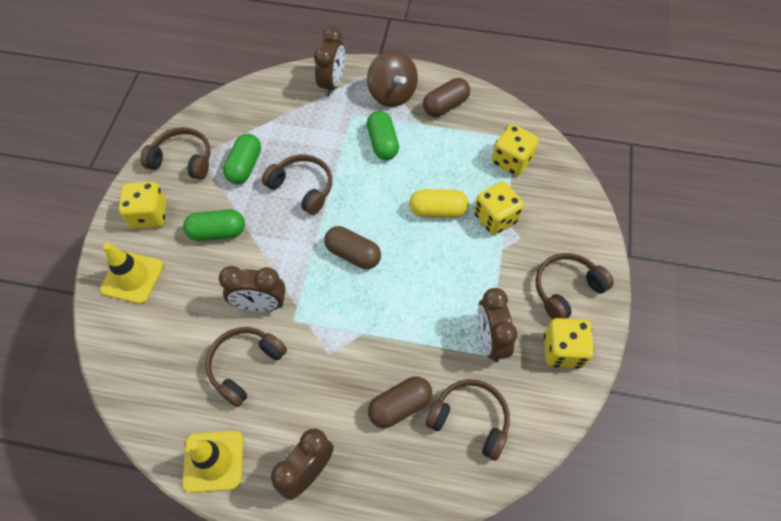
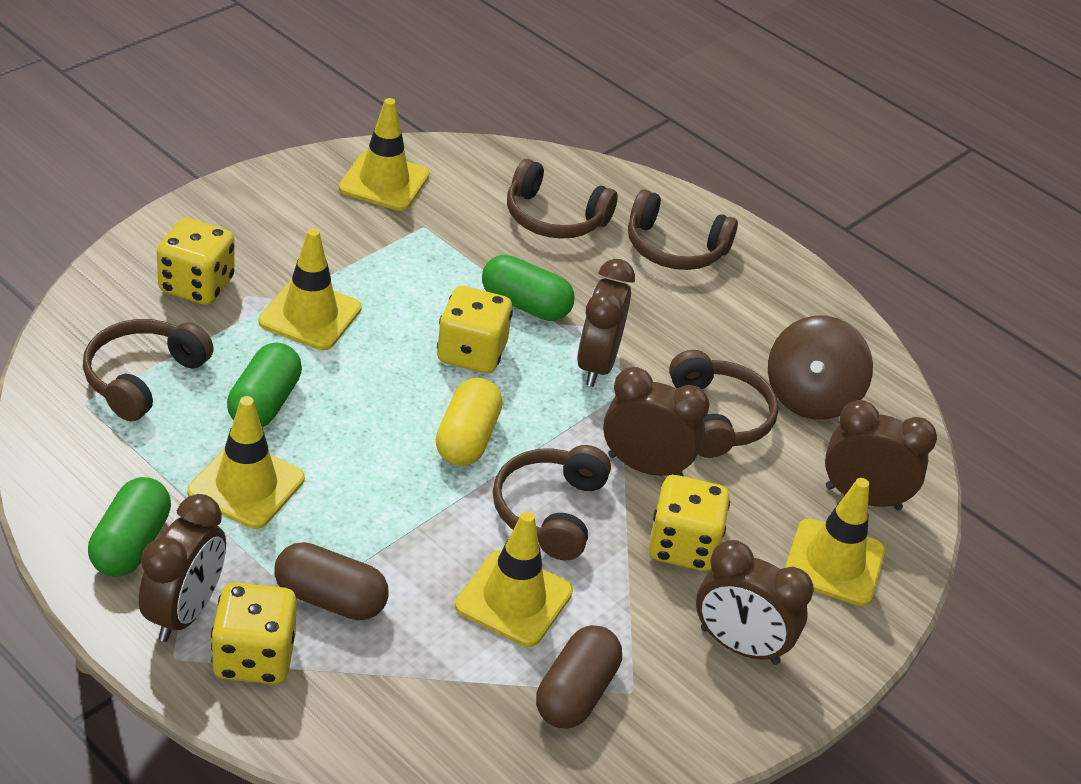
brown capsule: 3 -> 2
brown clock: 4 -> 5
yellow traffic cone: 2 -> 5

